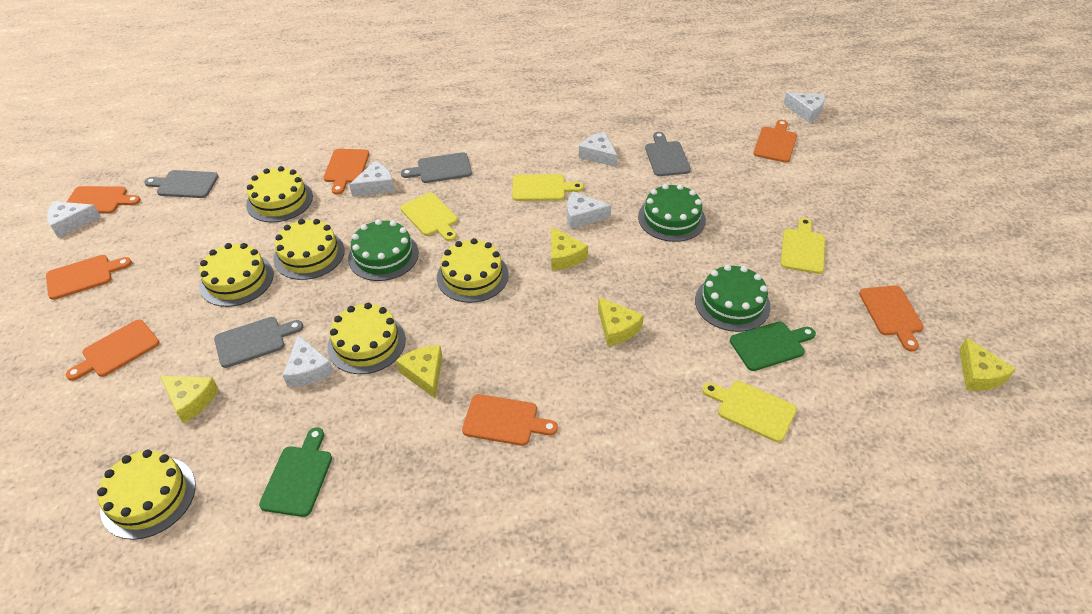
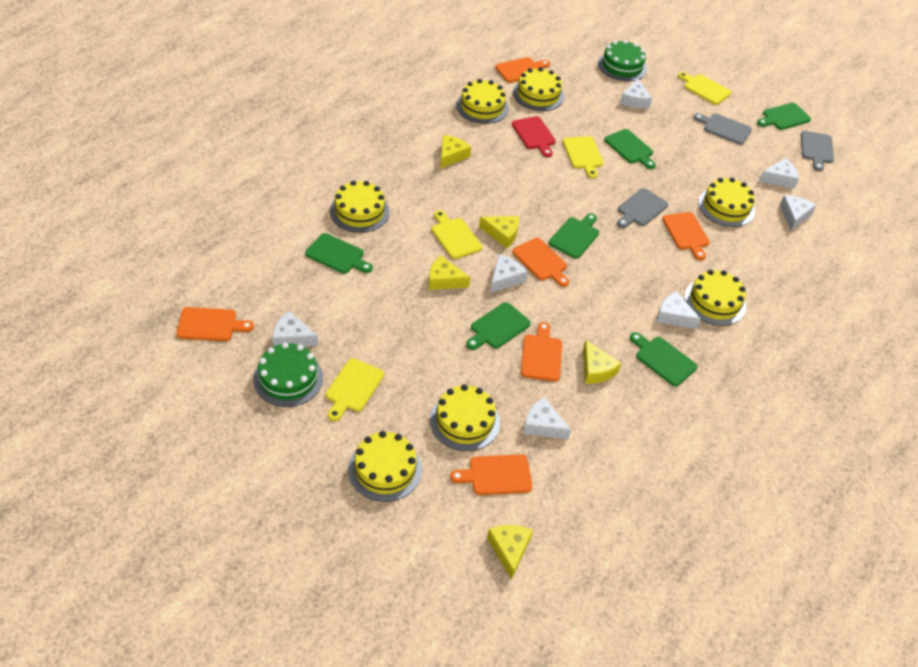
green cake: 3 -> 2
green cutting board: 2 -> 6
grey cutting board: 4 -> 3
orange cutting board: 7 -> 6
red cutting board: 0 -> 1
white cheese: 6 -> 7
yellow cake: 6 -> 7

